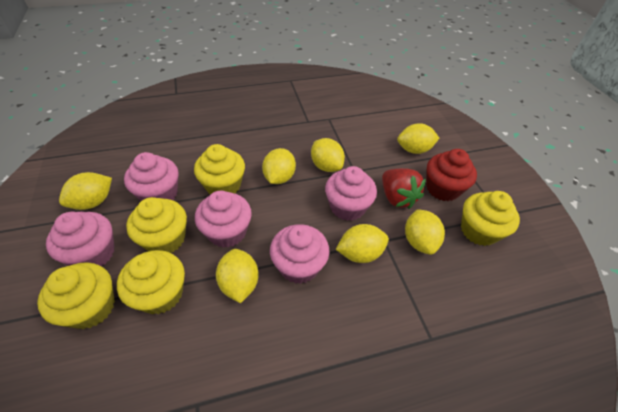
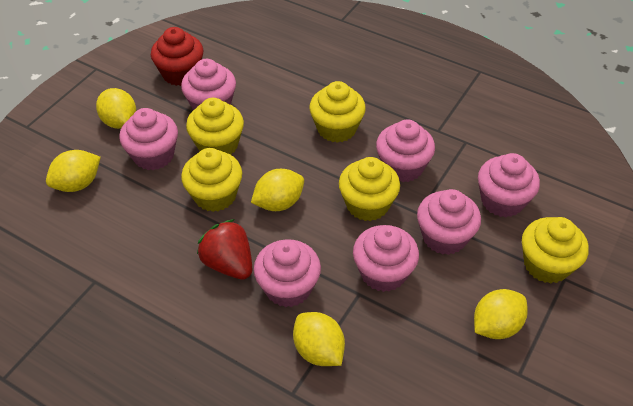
pink cupcake: 5 -> 7
yellow lemon: 7 -> 5

